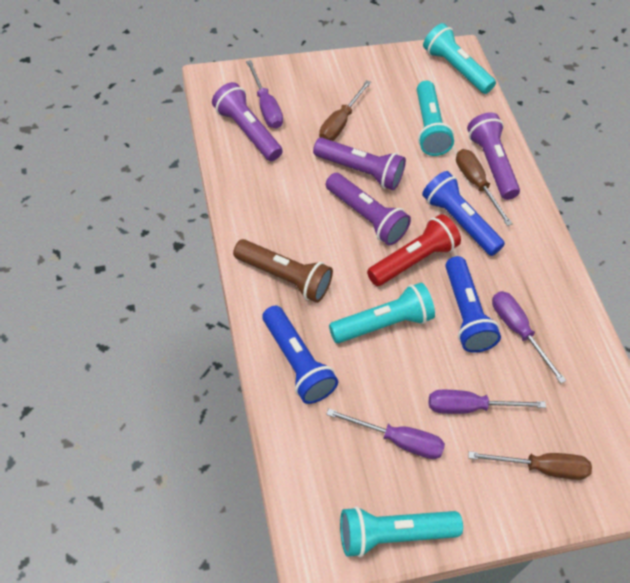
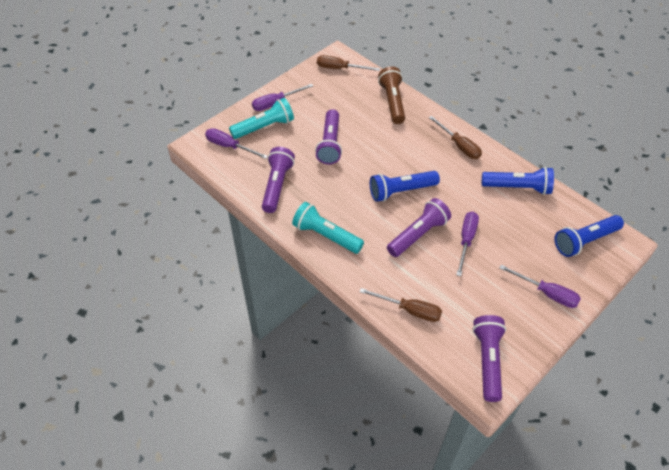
red flashlight: 1 -> 0
turquoise flashlight: 4 -> 2

